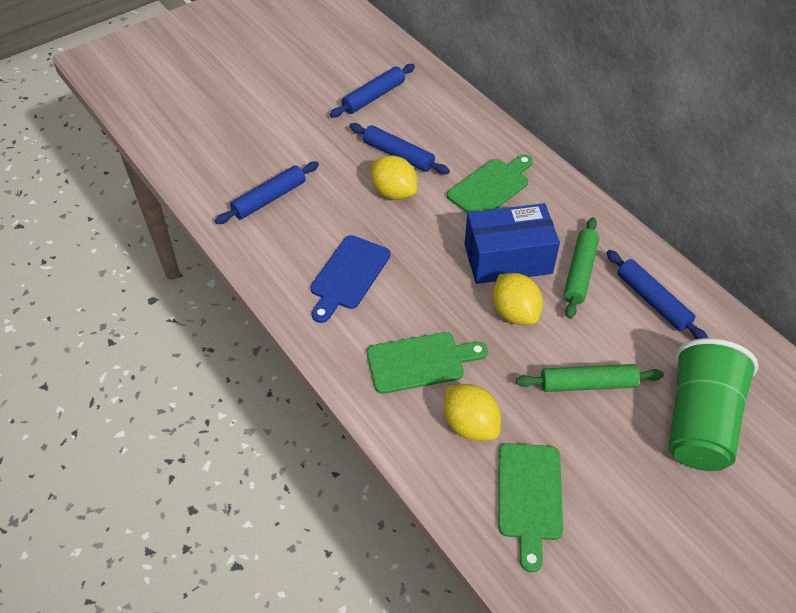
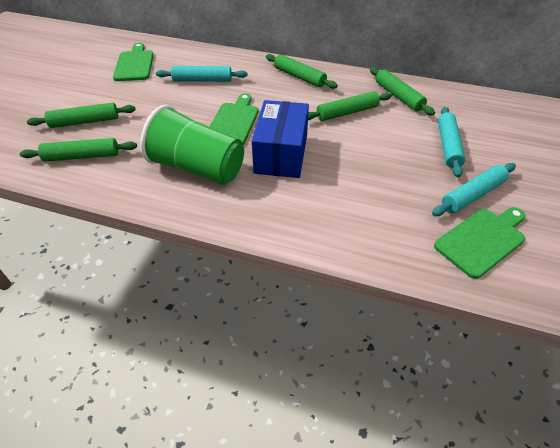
blue cutting board: 1 -> 0
blue rolling pin: 4 -> 0
green rolling pin: 2 -> 5
turquoise rolling pin: 0 -> 3
yellow lemon: 3 -> 0

